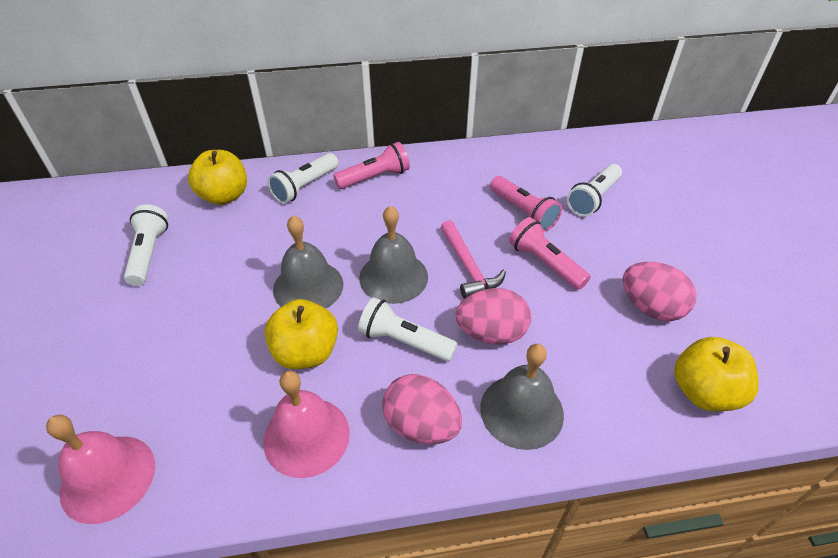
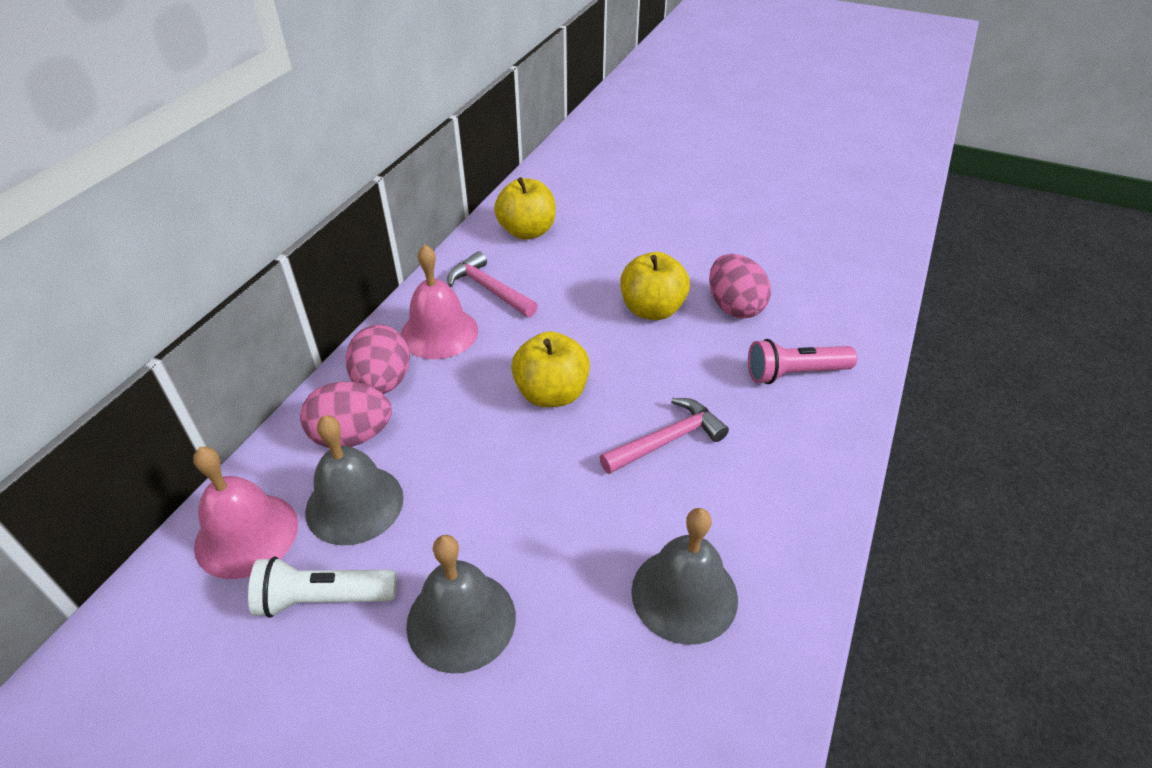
pink flashlight: 3 -> 1
pink hammer: 1 -> 2
white flashlight: 4 -> 1

